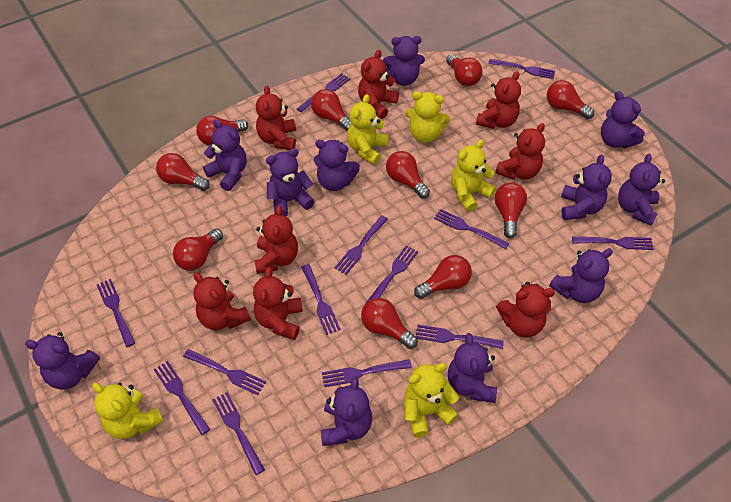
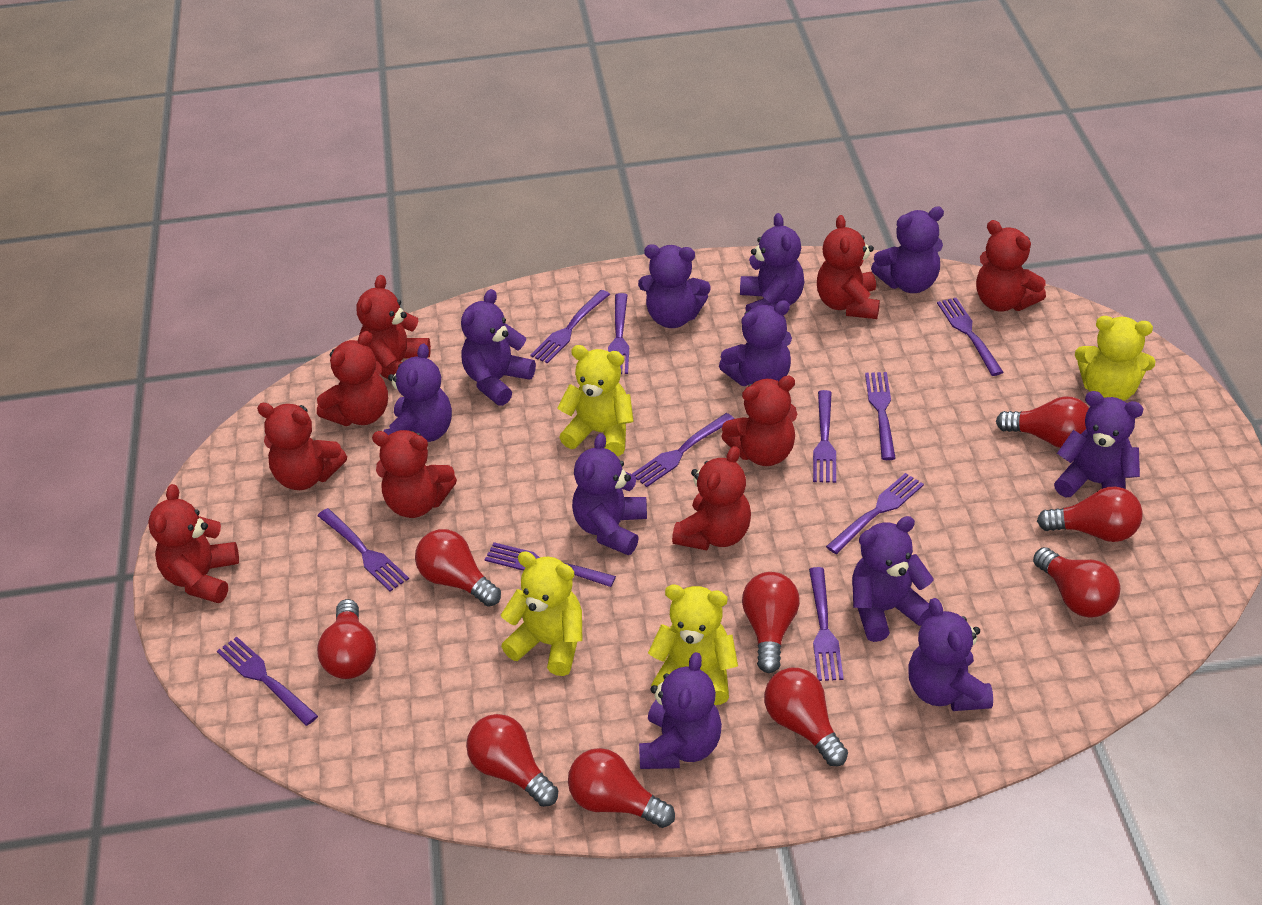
purple fork: 13 -> 11
red light bulb: 10 -> 9
red teddy bear: 8 -> 9
yellow teddy bear: 5 -> 4

